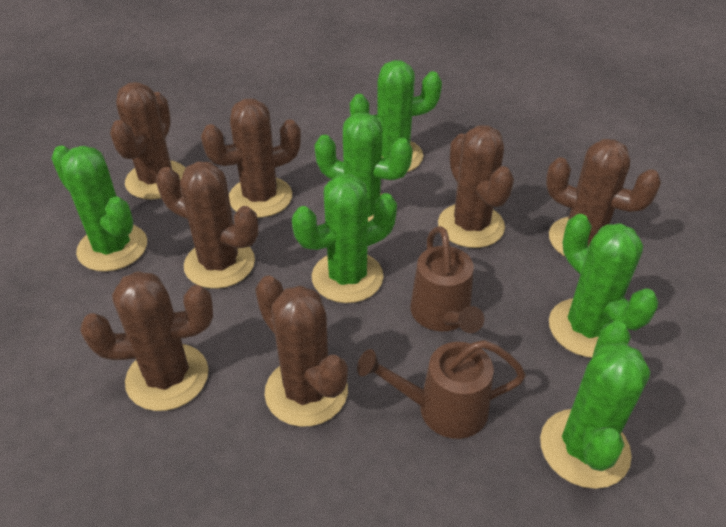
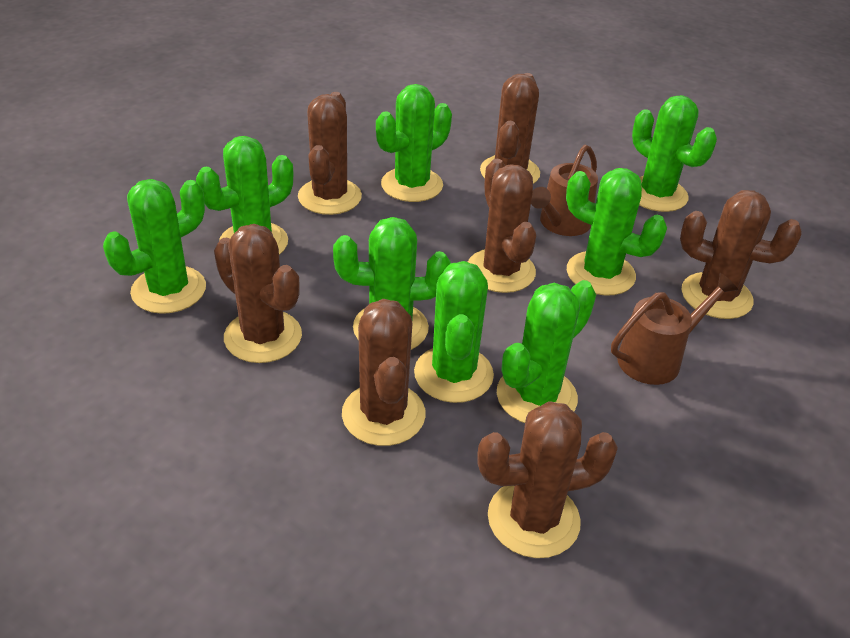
green cactus: 6 -> 8

